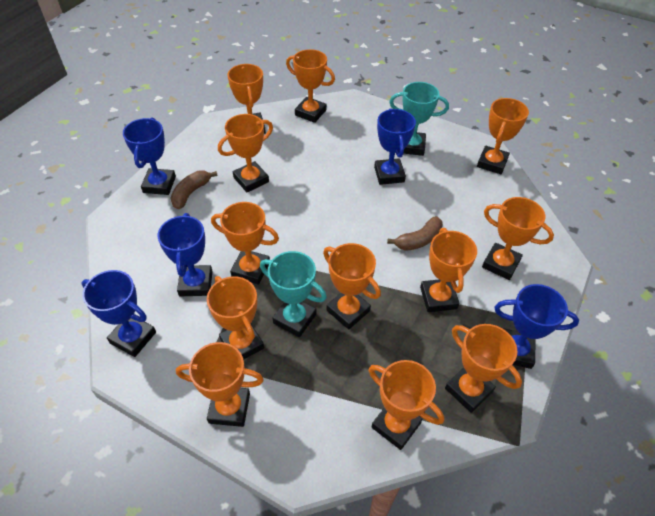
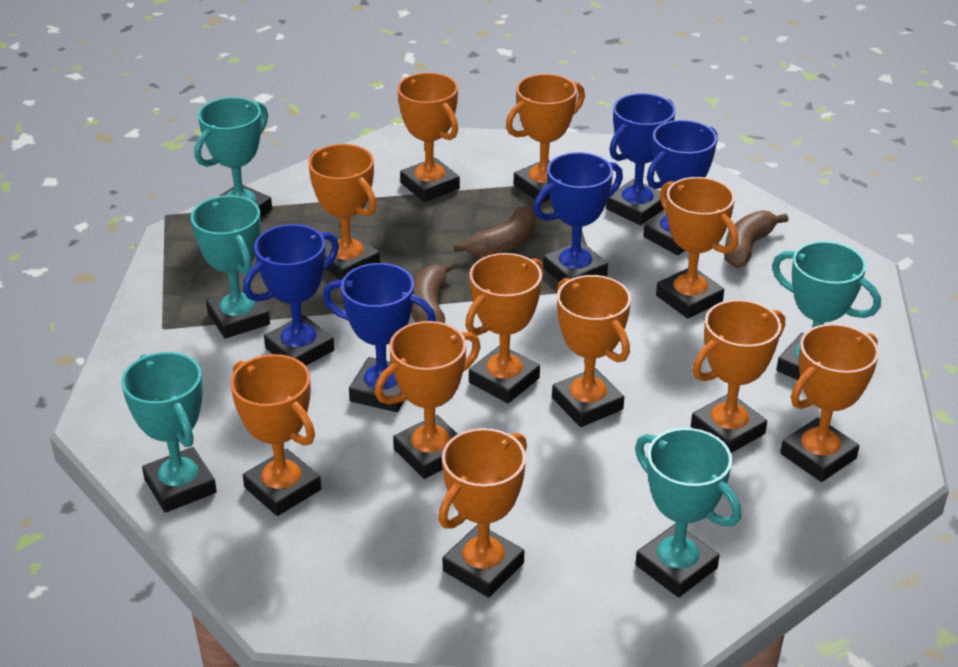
brown banana: 2 -> 3
orange trophy: 12 -> 11
turquoise trophy: 2 -> 5

